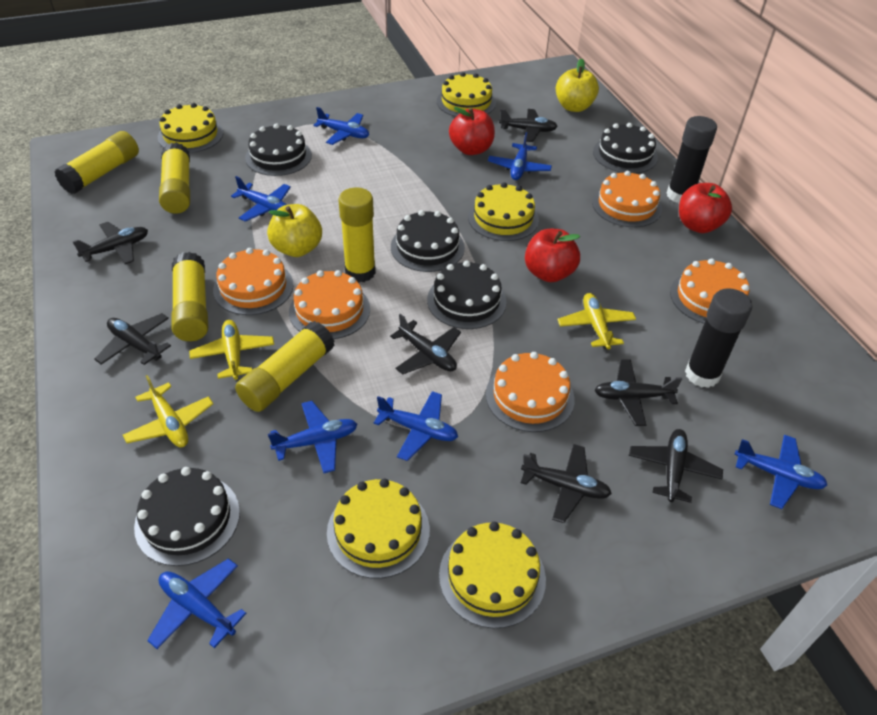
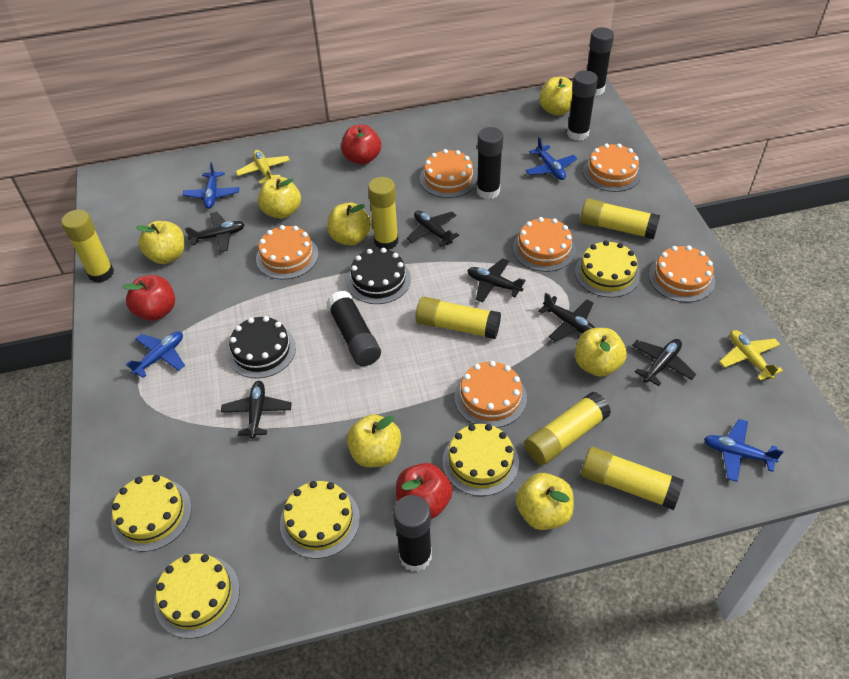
black cake: 5 -> 2
black glue stick: 2 -> 5
black plane: 7 -> 6
blue plane: 7 -> 4
orange cake: 5 -> 6
yellow apple: 2 -> 7
yellow glue stick: 5 -> 6
yellow plane: 3 -> 2

